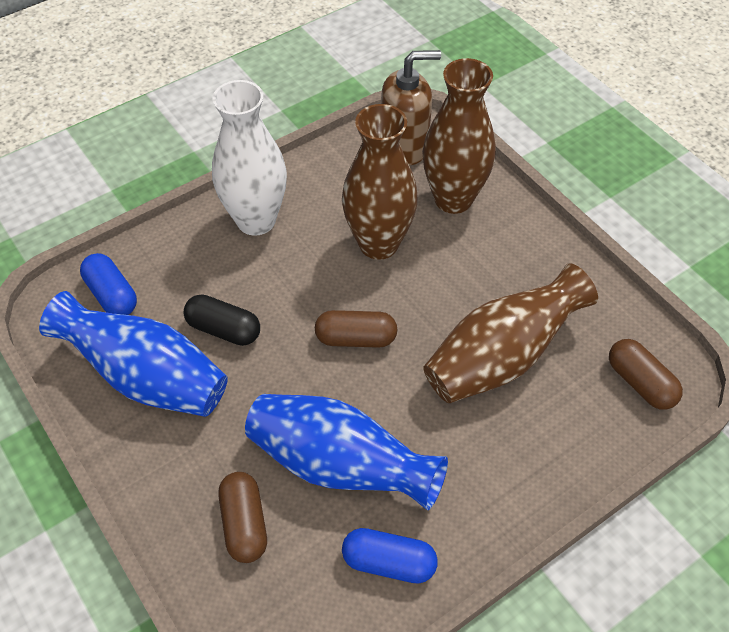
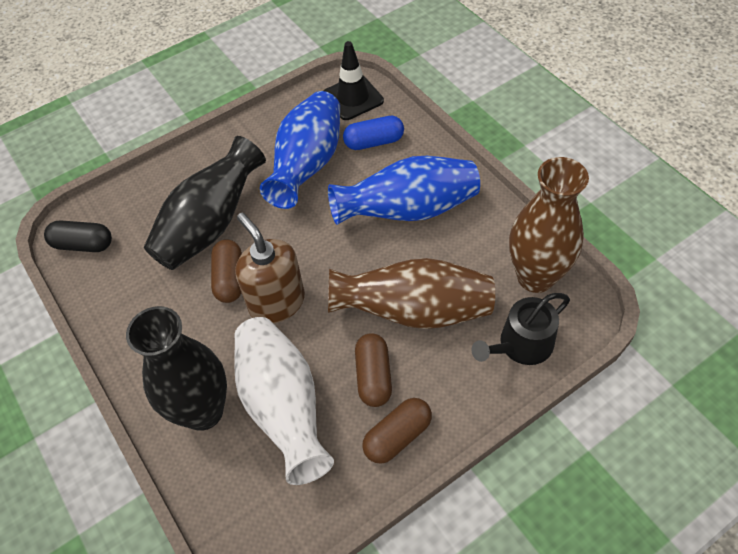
black traffic cone: 0 -> 1
black vase: 0 -> 2
black watering can: 0 -> 1
blue capsule: 2 -> 1
brown vase: 3 -> 2

